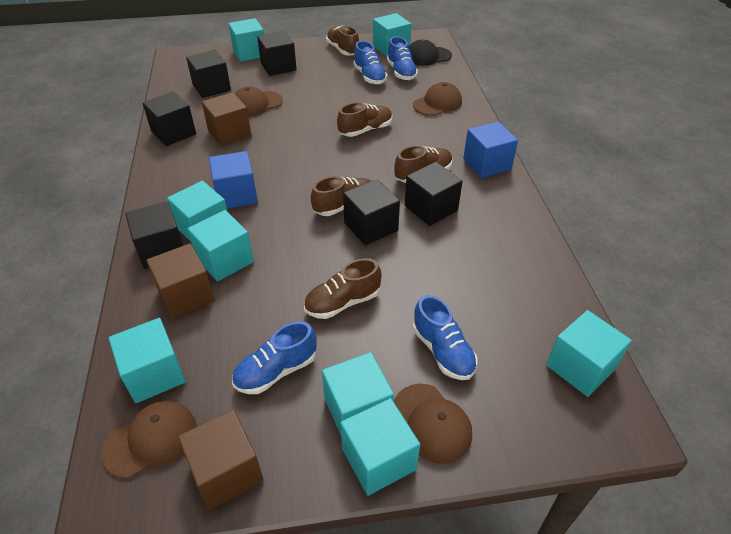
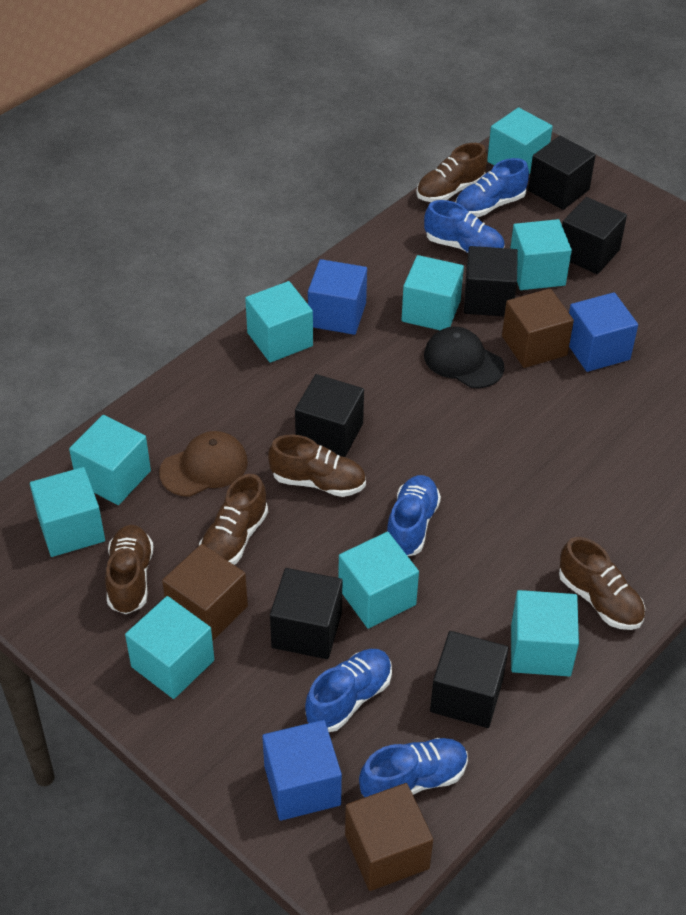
blue cube: 2 -> 3
blue shoe: 4 -> 5
brown cap: 4 -> 1
turquoise cube: 8 -> 9

